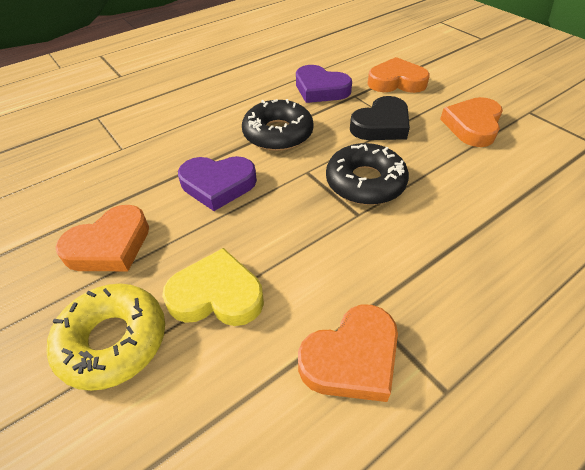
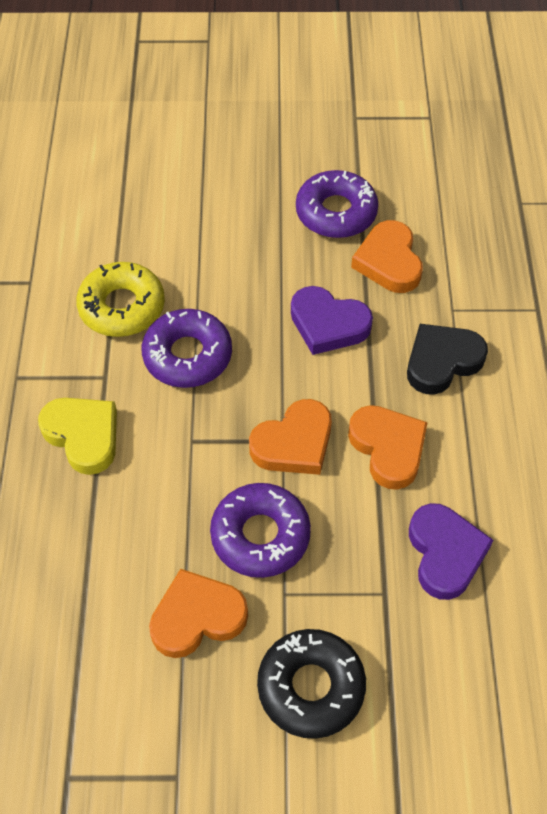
black donut: 2 -> 1
purple donut: 0 -> 3

